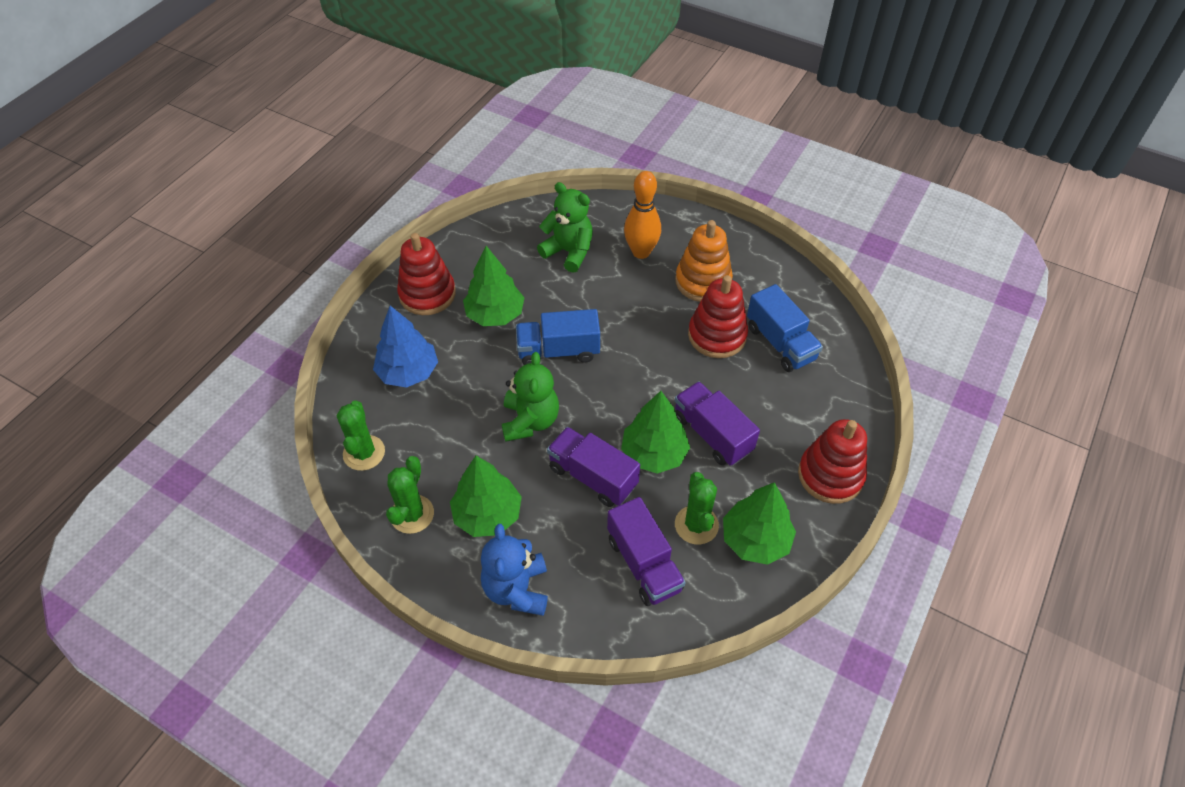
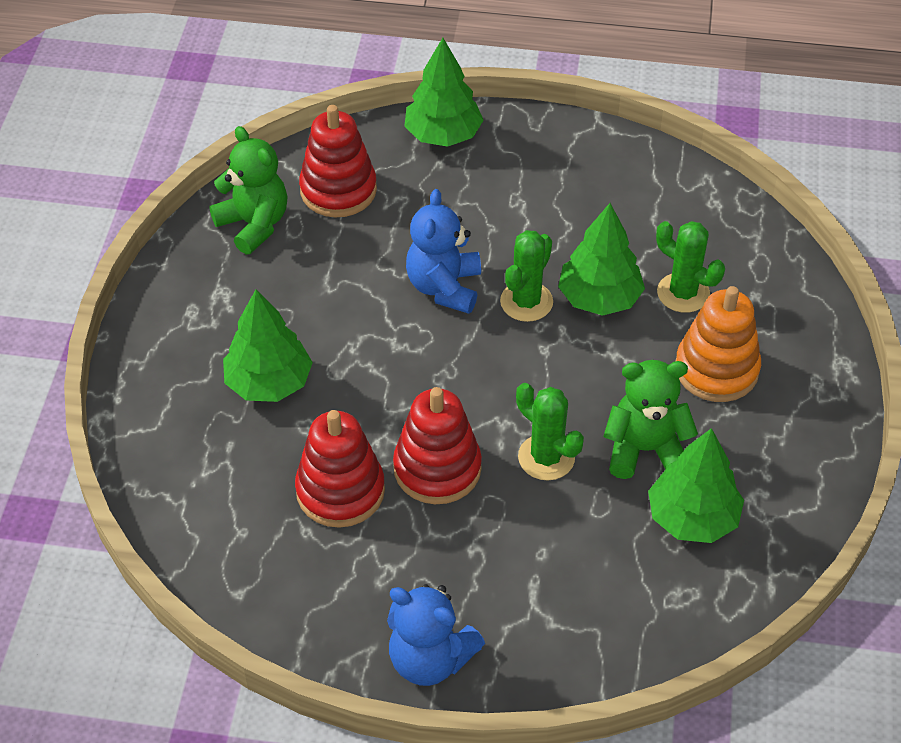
blue teddy bear: 1 -> 2
blue tree: 1 -> 0
blue truck: 2 -> 0
orange bowling pin: 1 -> 0
purple truck: 3 -> 0

